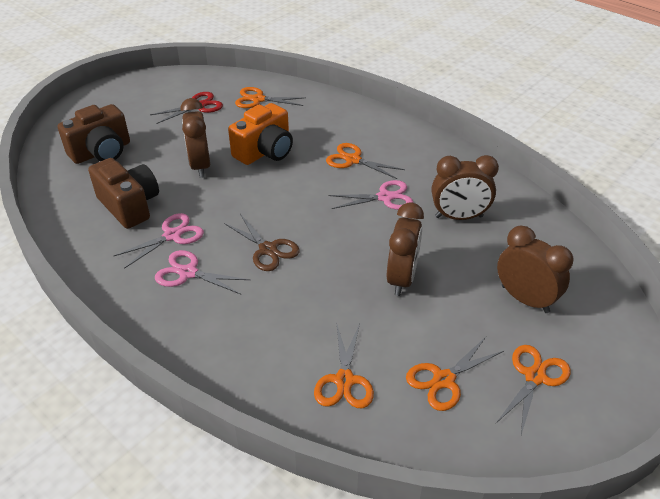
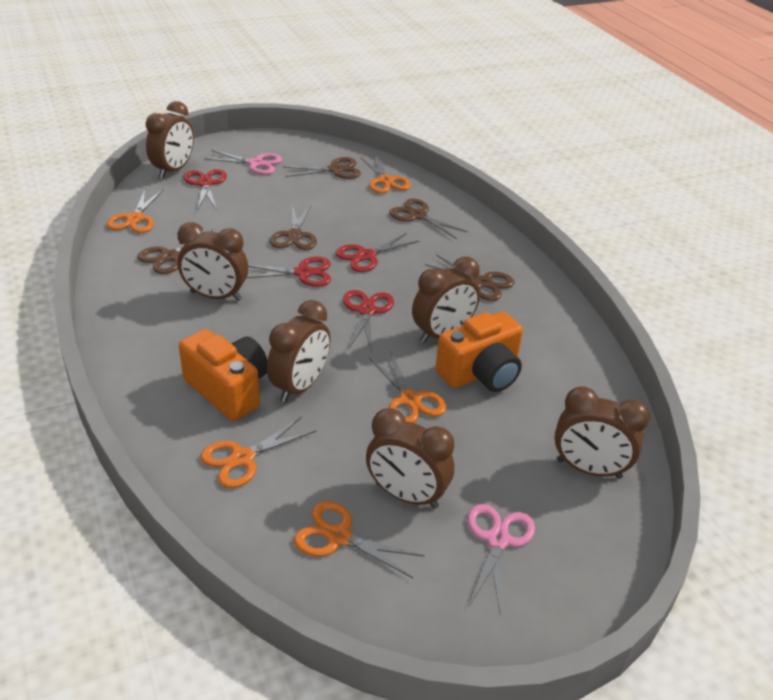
brown camera: 2 -> 0
brown clock: 4 -> 6
brown scissors: 1 -> 5
orange camera: 1 -> 2
pink scissors: 3 -> 2
red scissors: 1 -> 4

